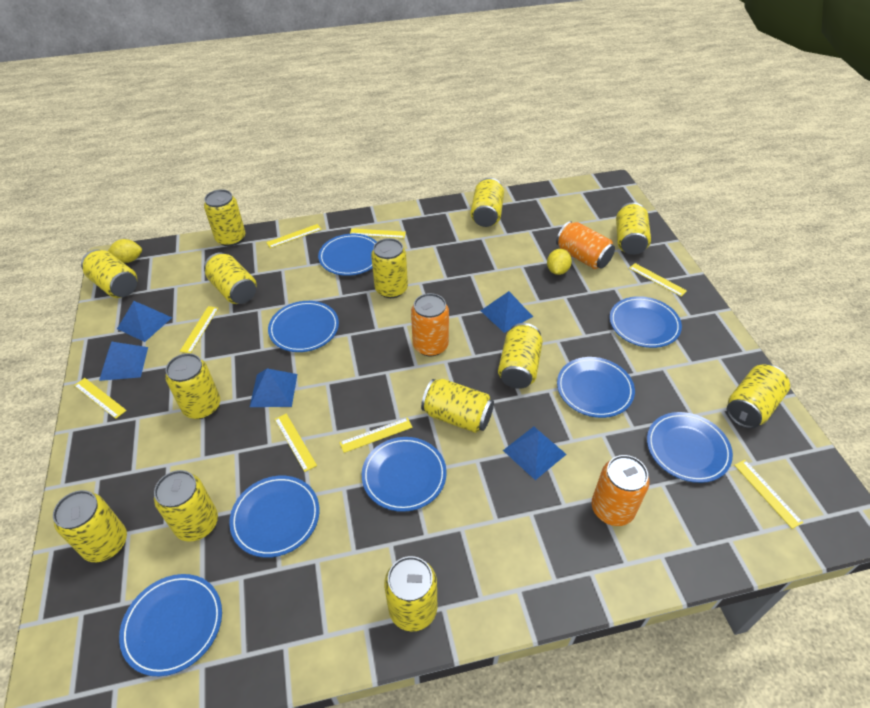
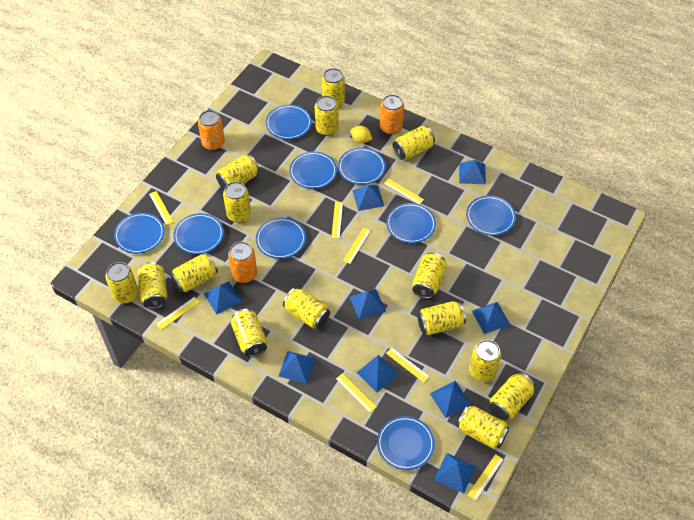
blue plate: 8 -> 9
blue pyramid: 5 -> 9
yellow can: 13 -> 15
yellow lemon: 2 -> 1

